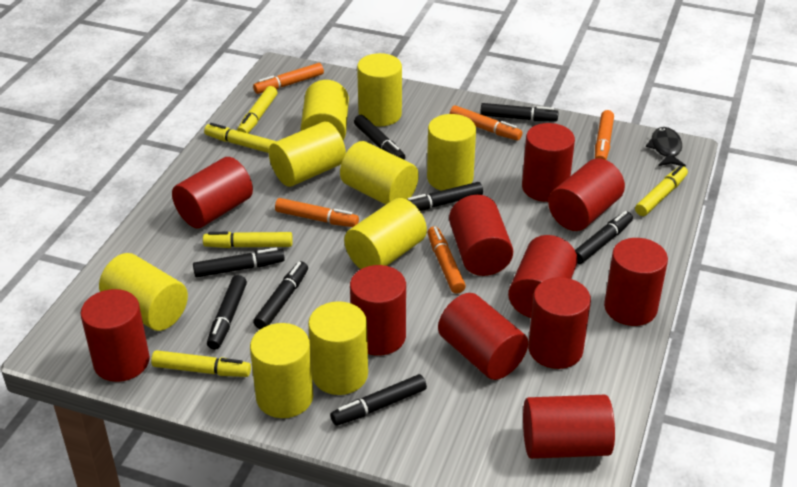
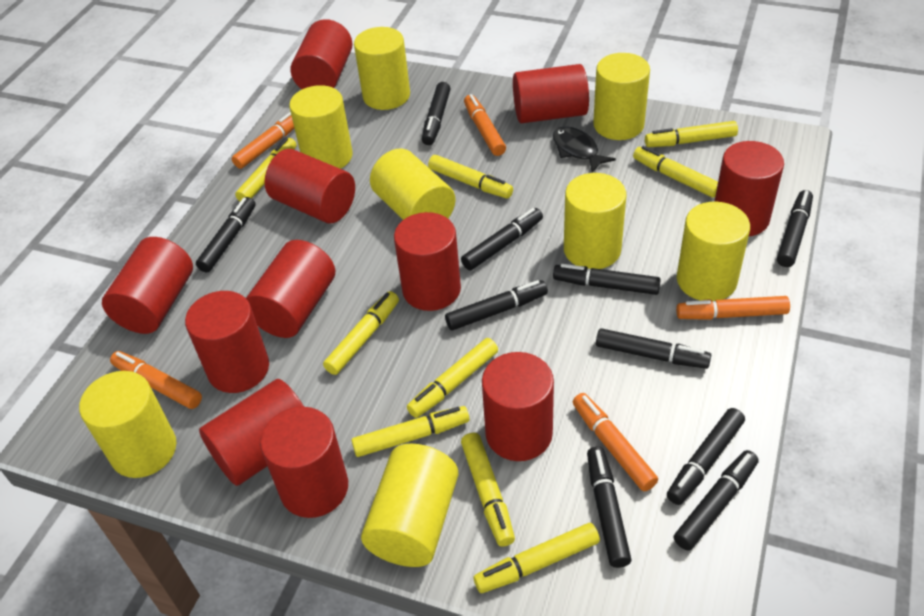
black marker: 8 -> 10
yellow cylinder: 9 -> 8
yellow marker: 5 -> 9

